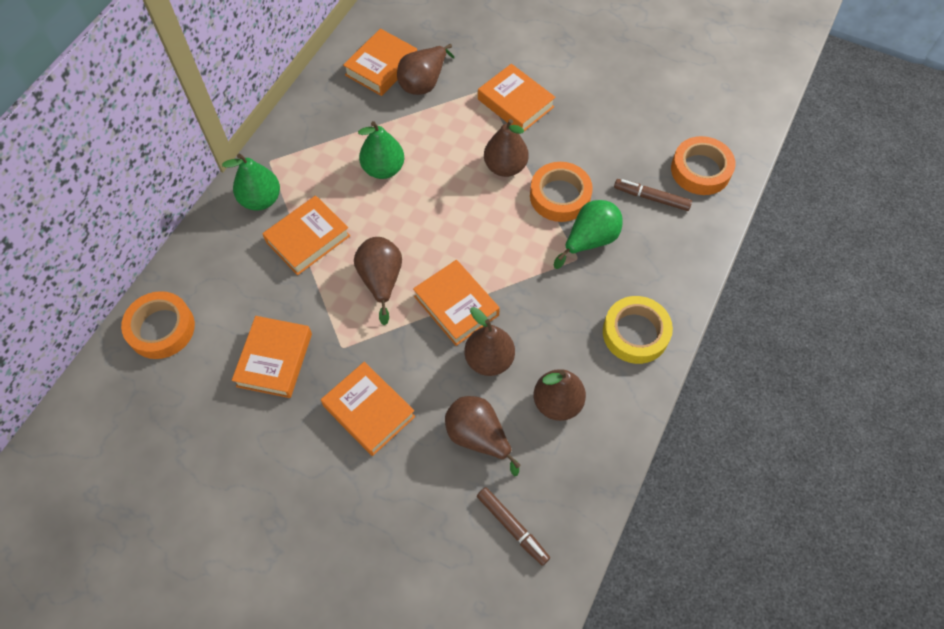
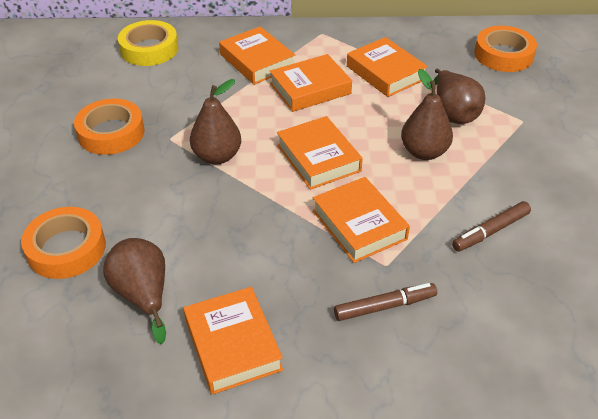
brown pear: 6 -> 4
green pear: 3 -> 0

